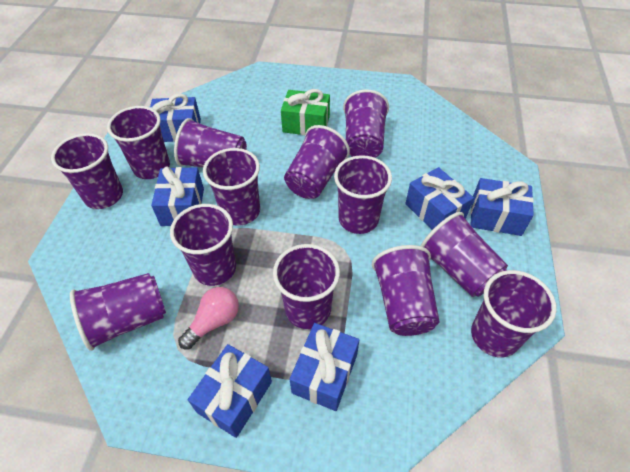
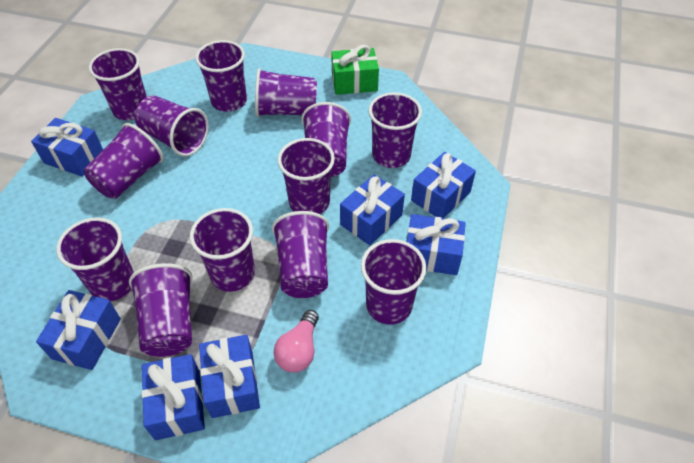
blue gift: 6 -> 7

